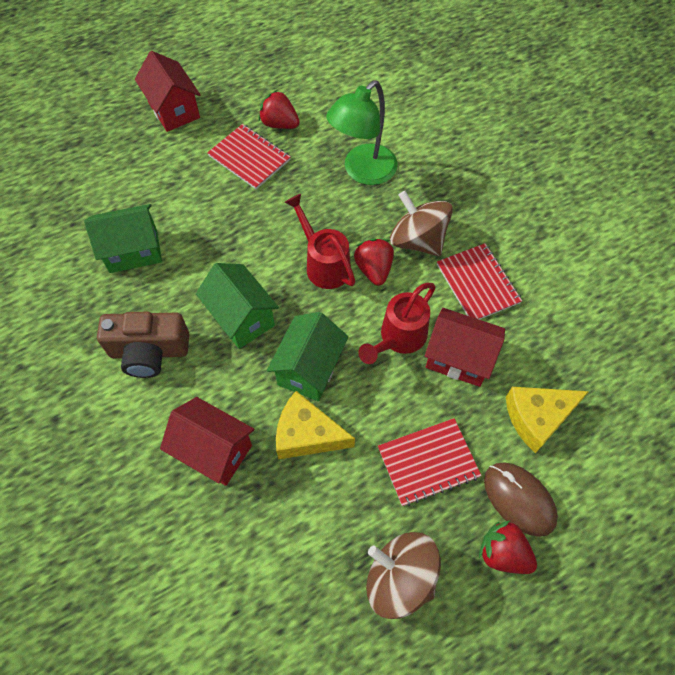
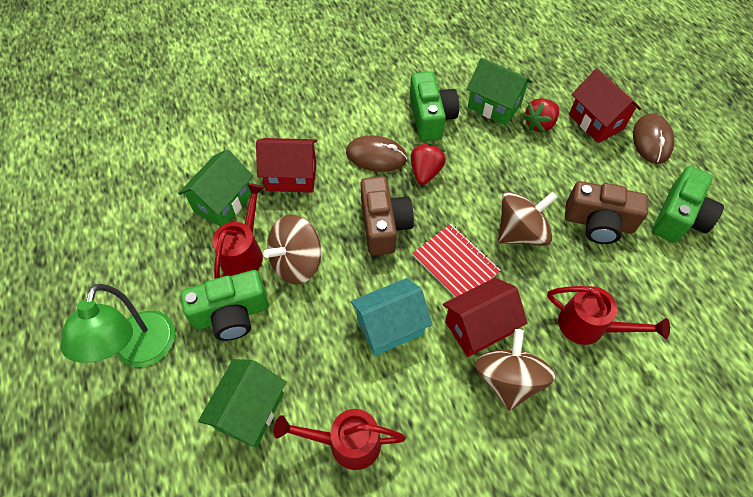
brown camera: 1 -> 2
brown mouse: 1 -> 2
brown spinning top: 2 -> 3
green camera: 0 -> 3
red notebook: 3 -> 1
red strawberry: 3 -> 2
red watering can: 2 -> 3
turquoise house: 0 -> 1
yellow cheese: 2 -> 0

